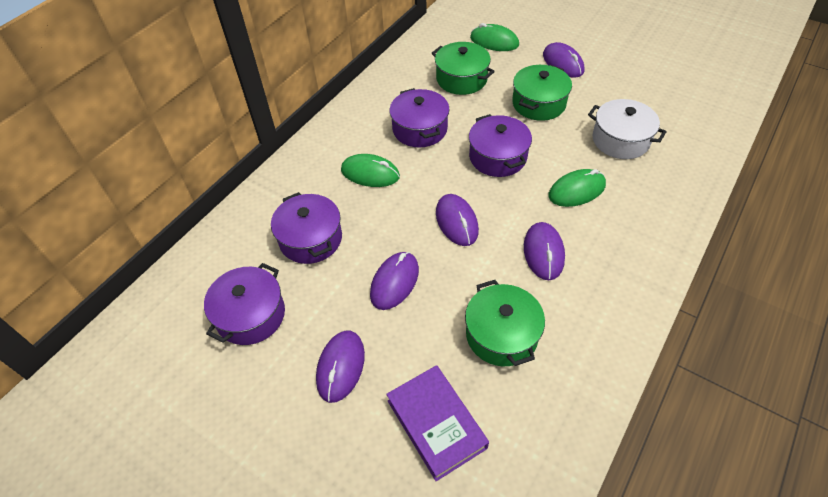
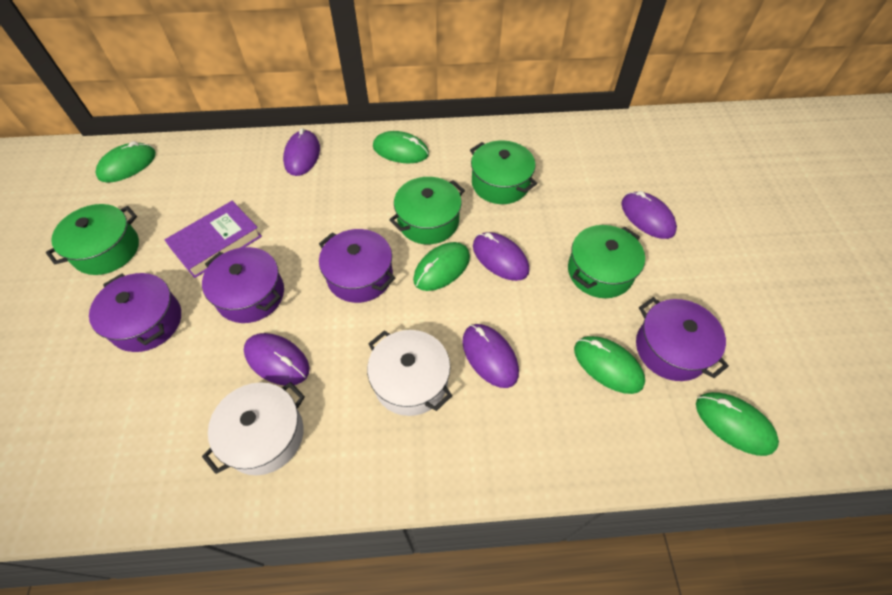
green mouse: 3 -> 5
green pot: 3 -> 4
white pot: 1 -> 2

